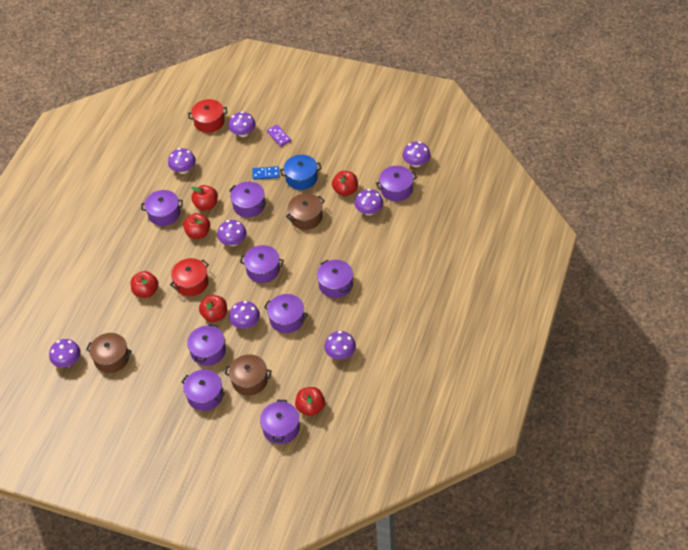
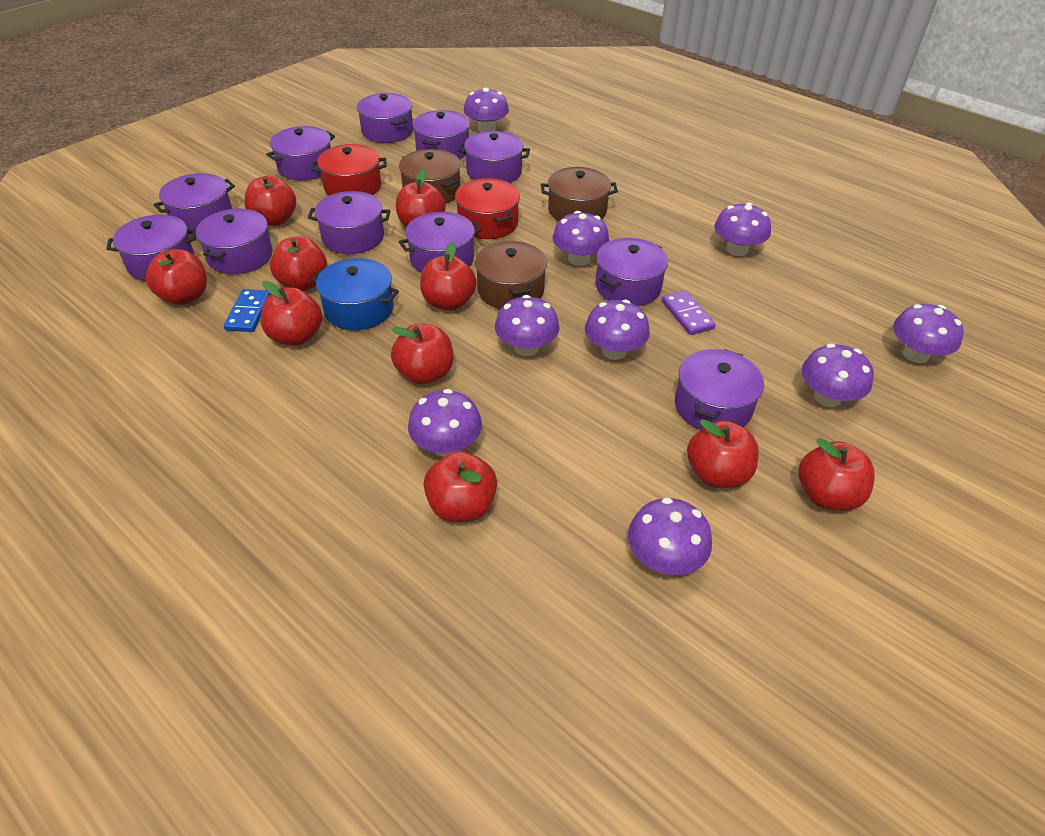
purple mushroom: 8 -> 9
purple pot: 9 -> 11
red apple: 6 -> 10

